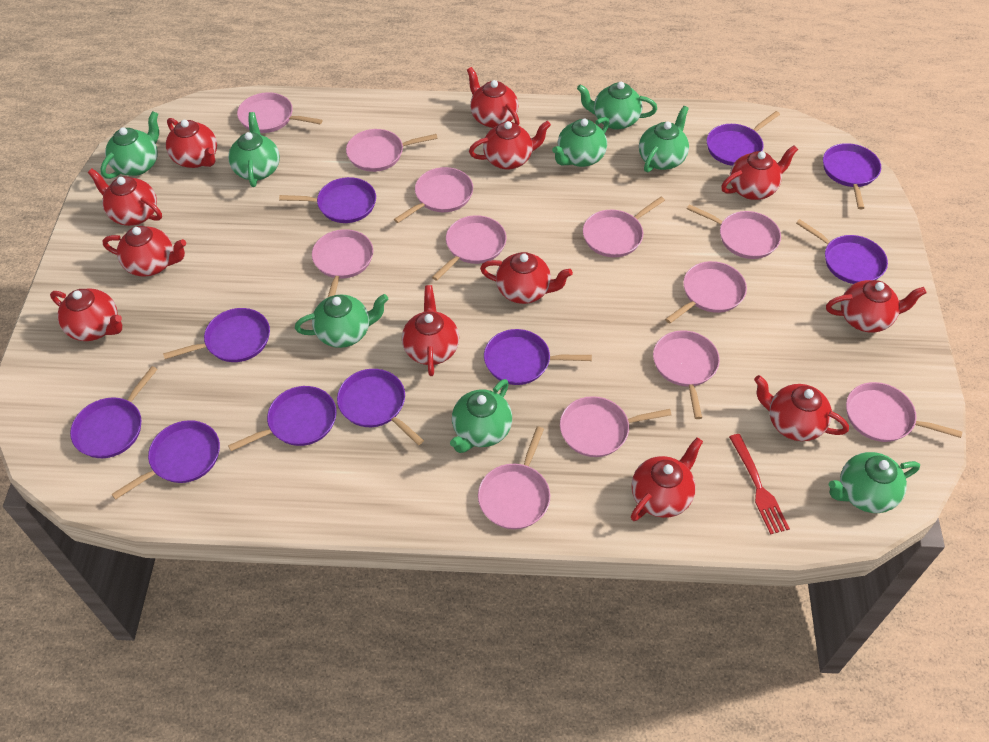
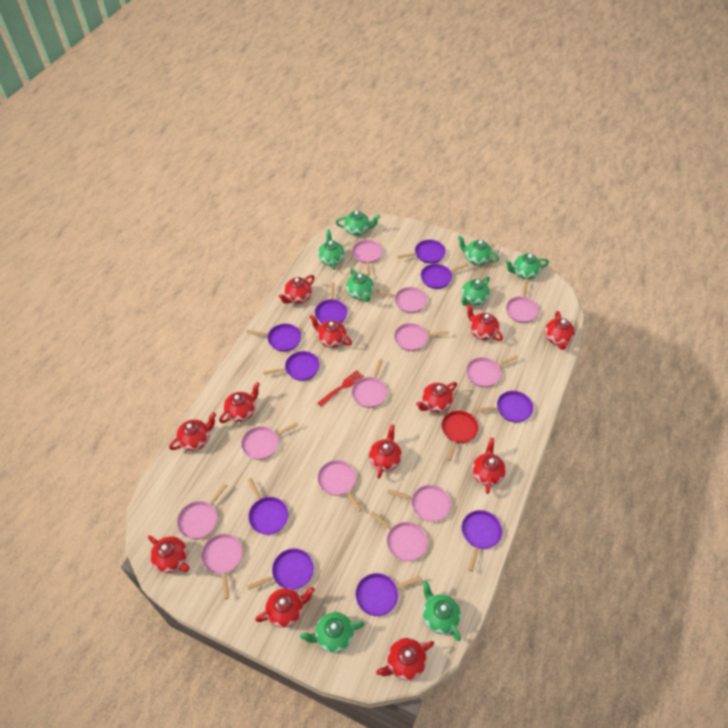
red pan: 0 -> 1

